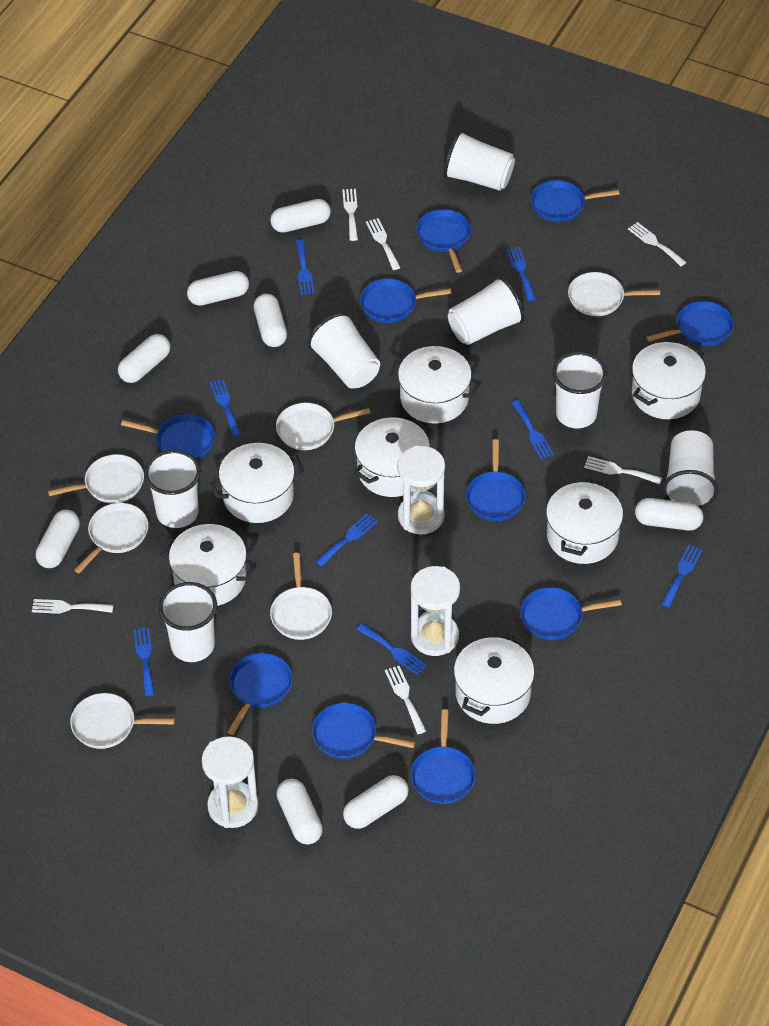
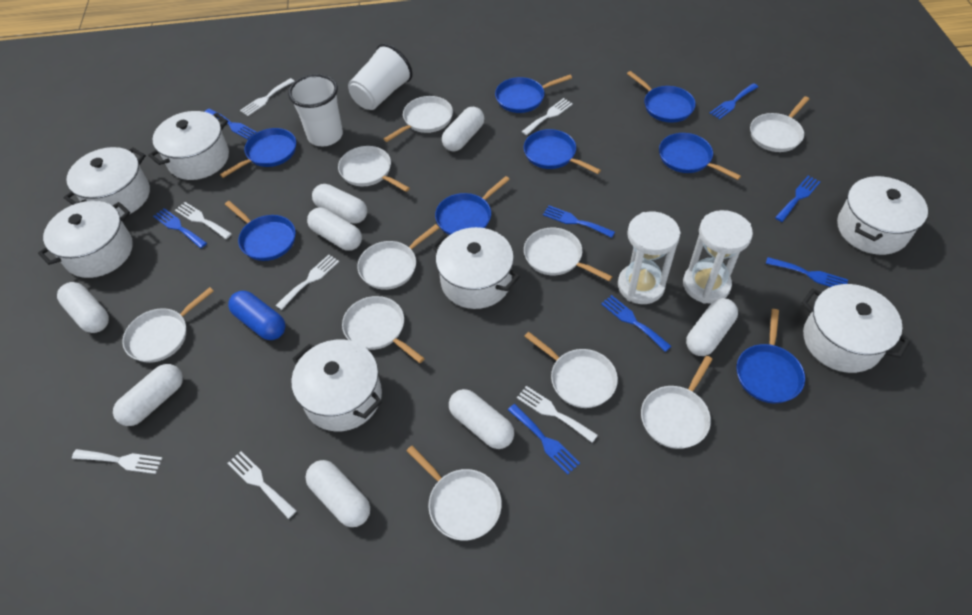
blue capsule: 0 -> 1
blue pan: 10 -> 8
white cup: 7 -> 2
white fork: 6 -> 7
white hourglass: 3 -> 2
white pan: 6 -> 10

